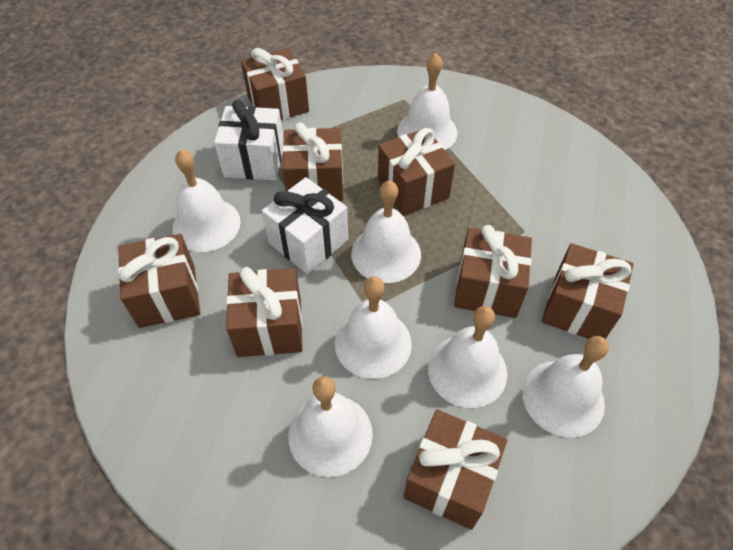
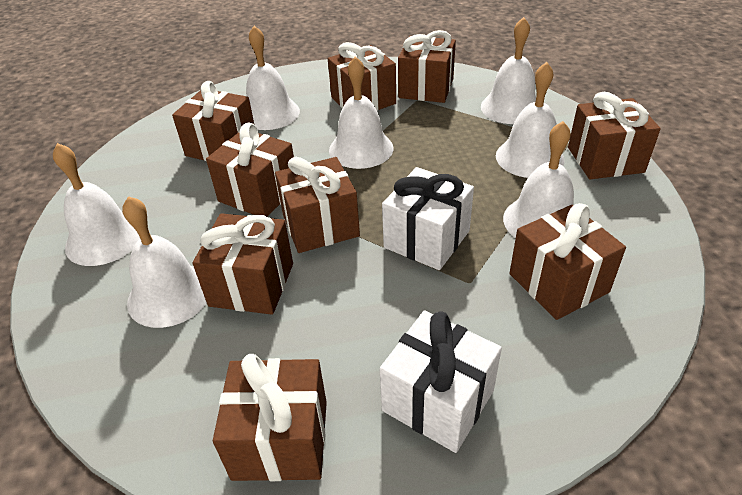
brown gift: 8 -> 9

